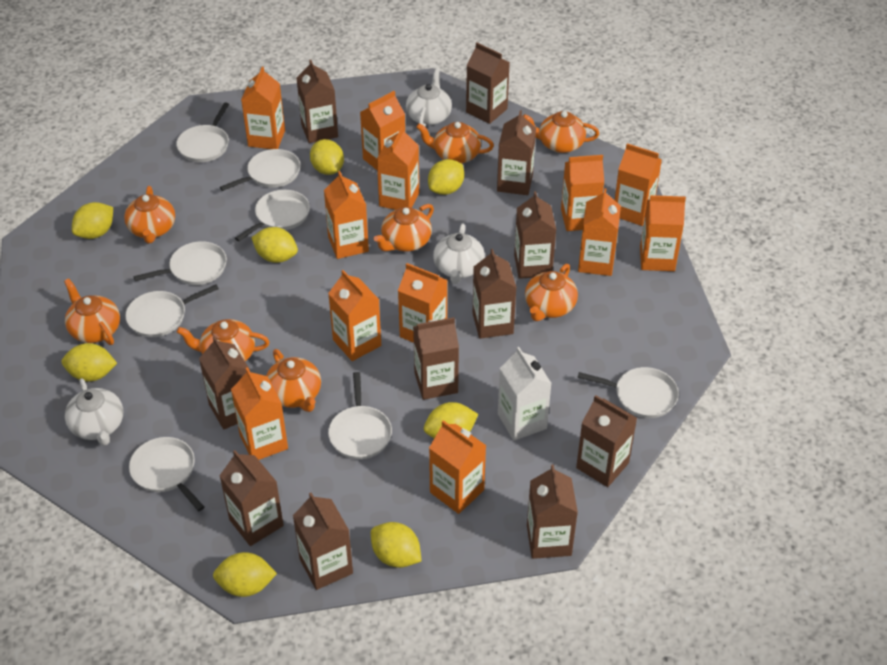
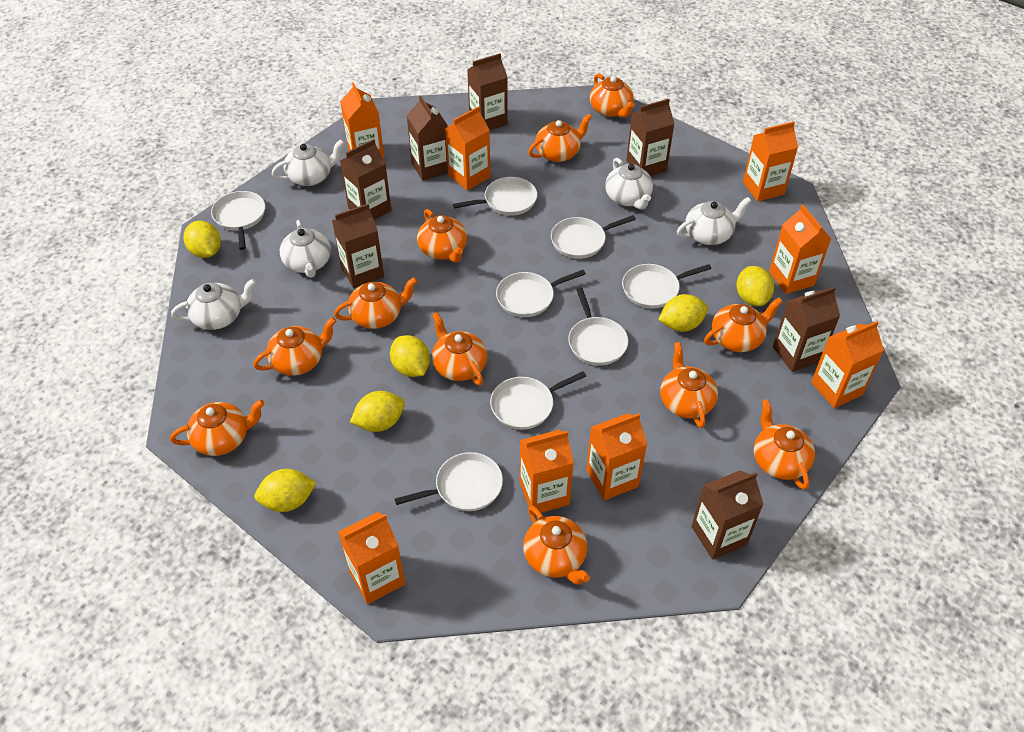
brown carton: 11 -> 7
orange carton: 12 -> 8
orange teapot: 8 -> 11
white carton: 1 -> 0
white teapot: 3 -> 5
yellow lemon: 8 -> 6

